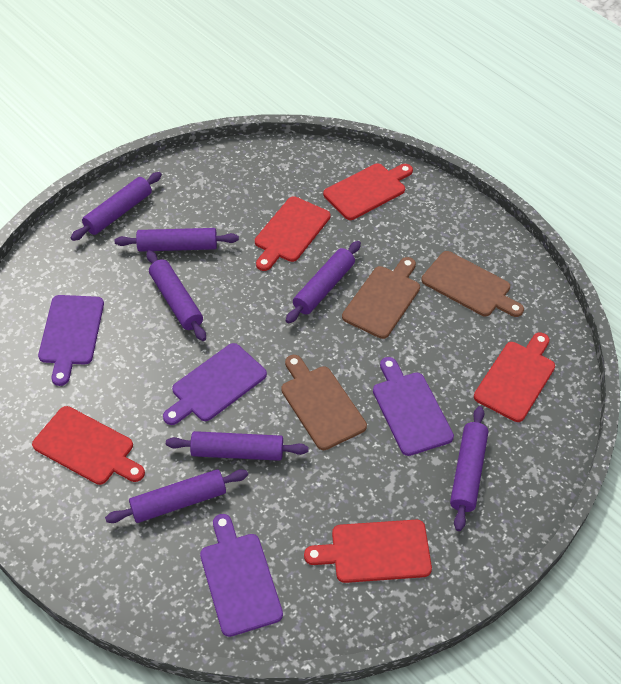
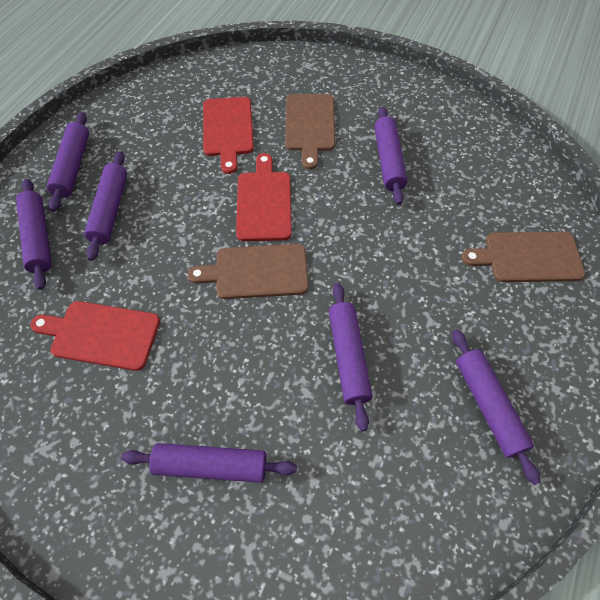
purple cutting board: 4 -> 0
red cutting board: 5 -> 3

